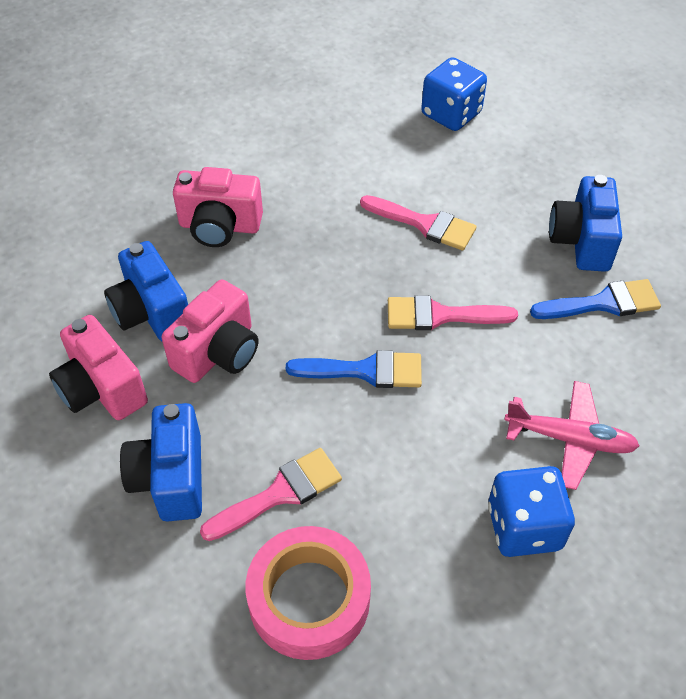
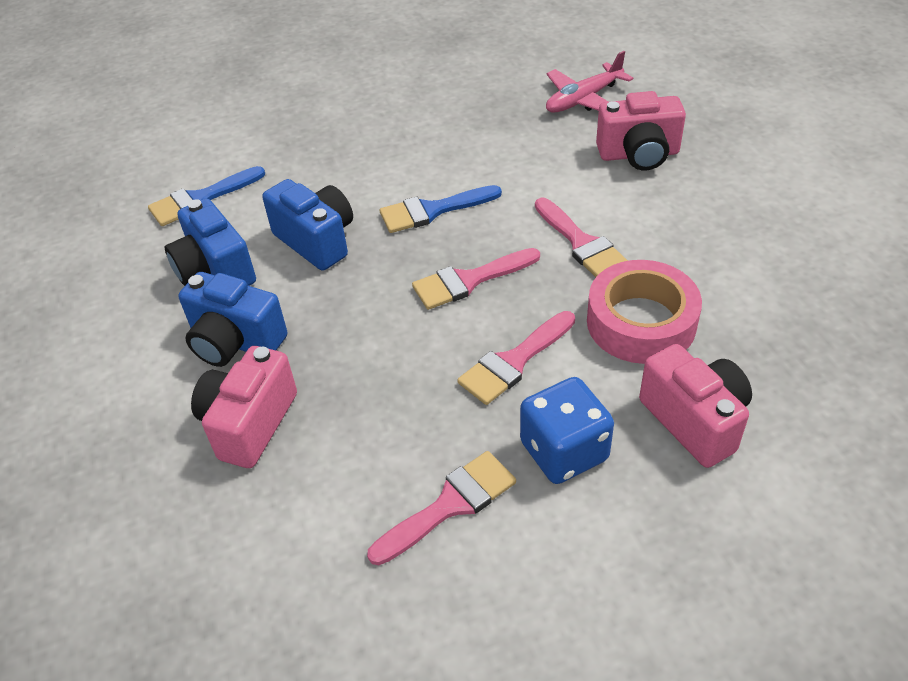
blue dice: 2 -> 1
pink brush: 3 -> 4

